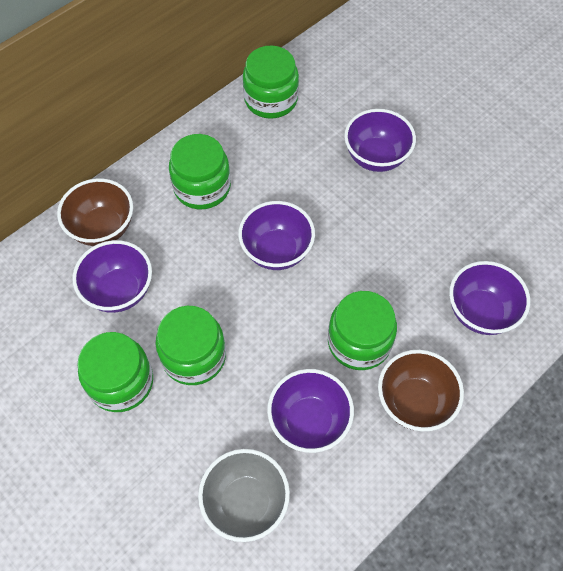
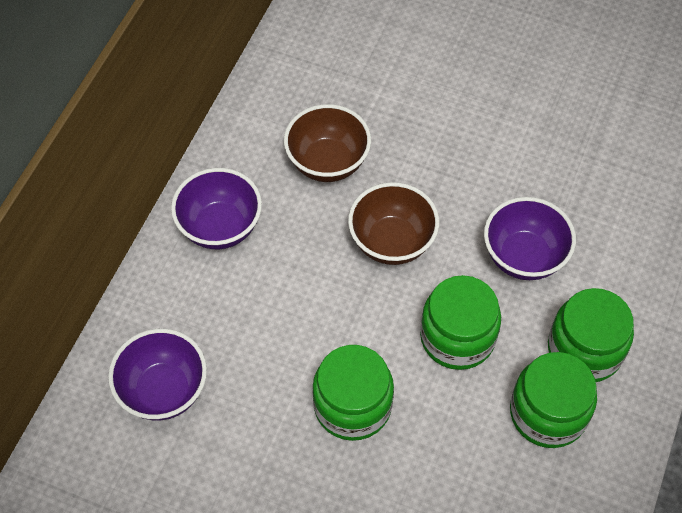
green jar: 5 -> 4
grey bowl: 1 -> 0
purple bowl: 5 -> 3

